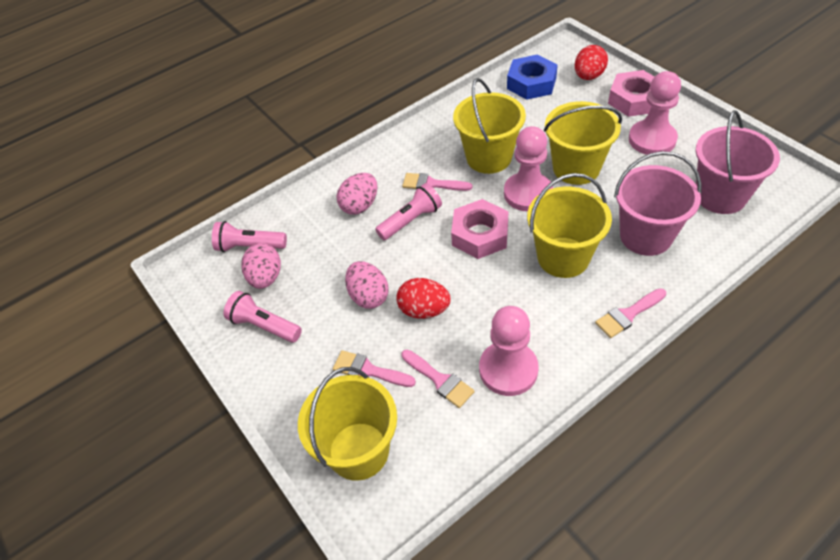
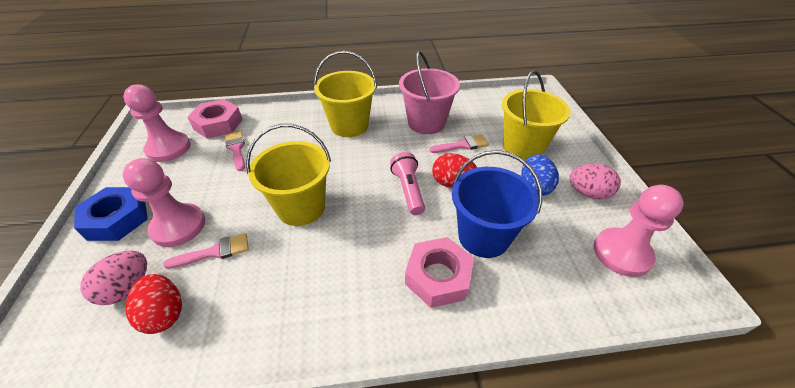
blue bucket: 0 -> 1
blue egg: 0 -> 1
pink brush: 4 -> 3
pink bucket: 2 -> 1
pink egg: 3 -> 2
pink flashlight: 3 -> 1
yellow bucket: 4 -> 3

